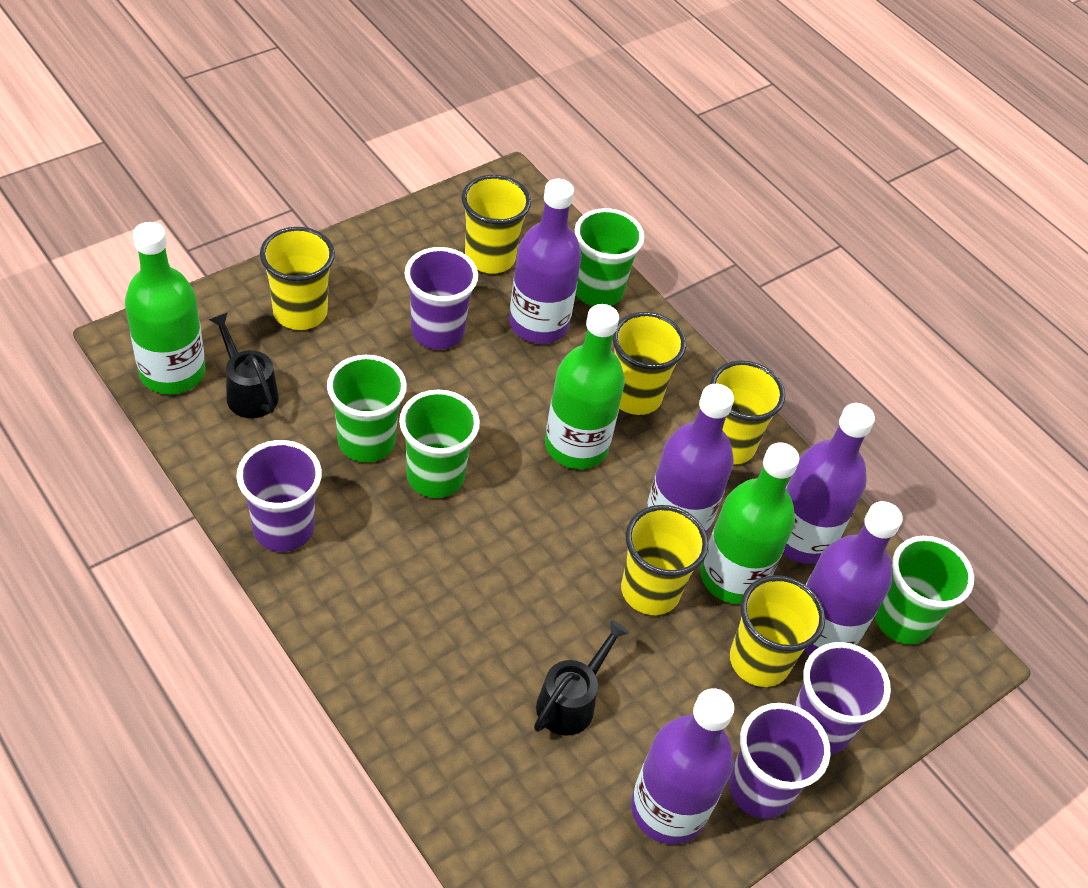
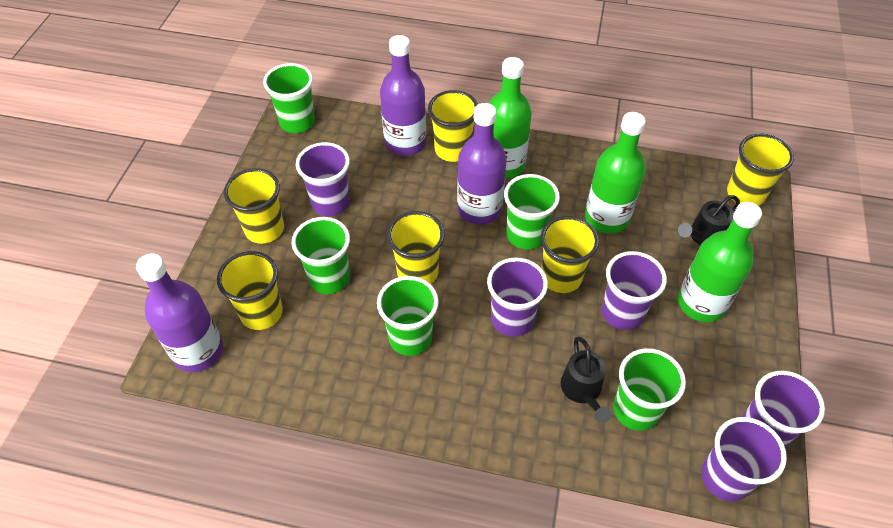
green cup: 4 -> 5
purple bottle: 5 -> 3
purple cup: 4 -> 5

